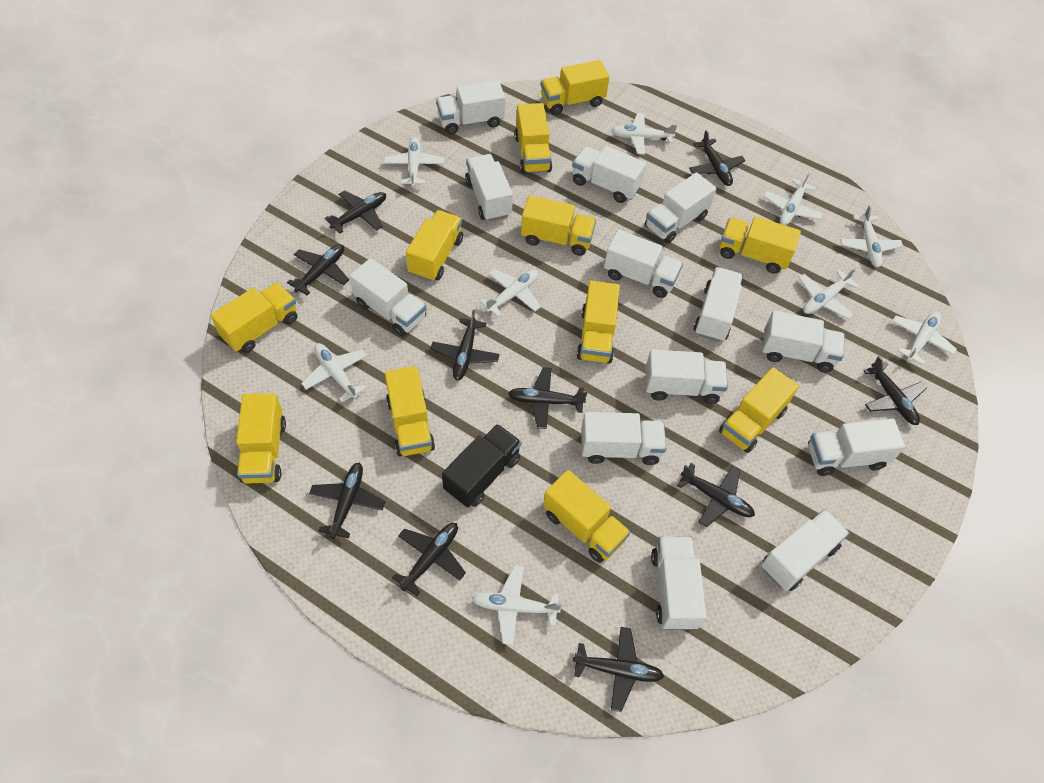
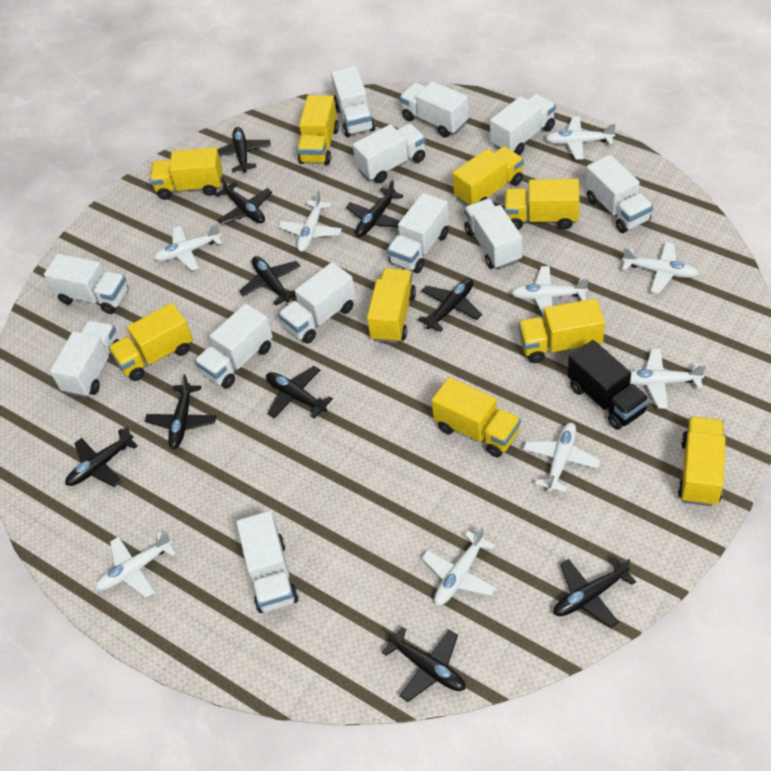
white truck: 13 -> 12
yellow truck: 11 -> 9

